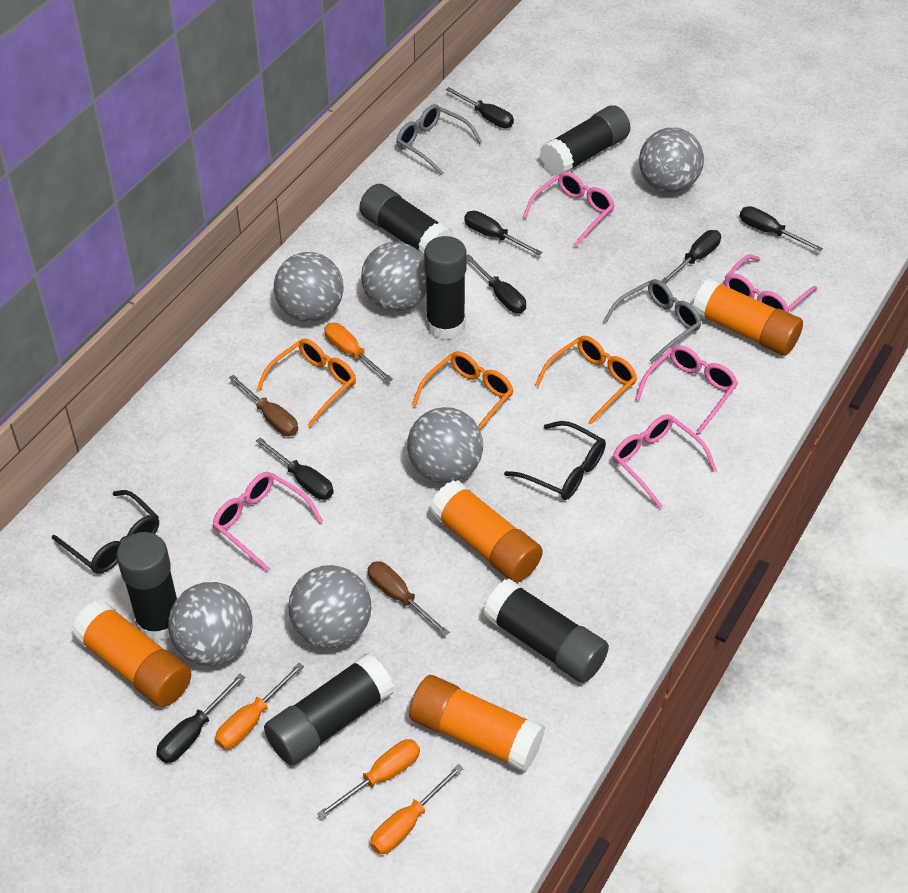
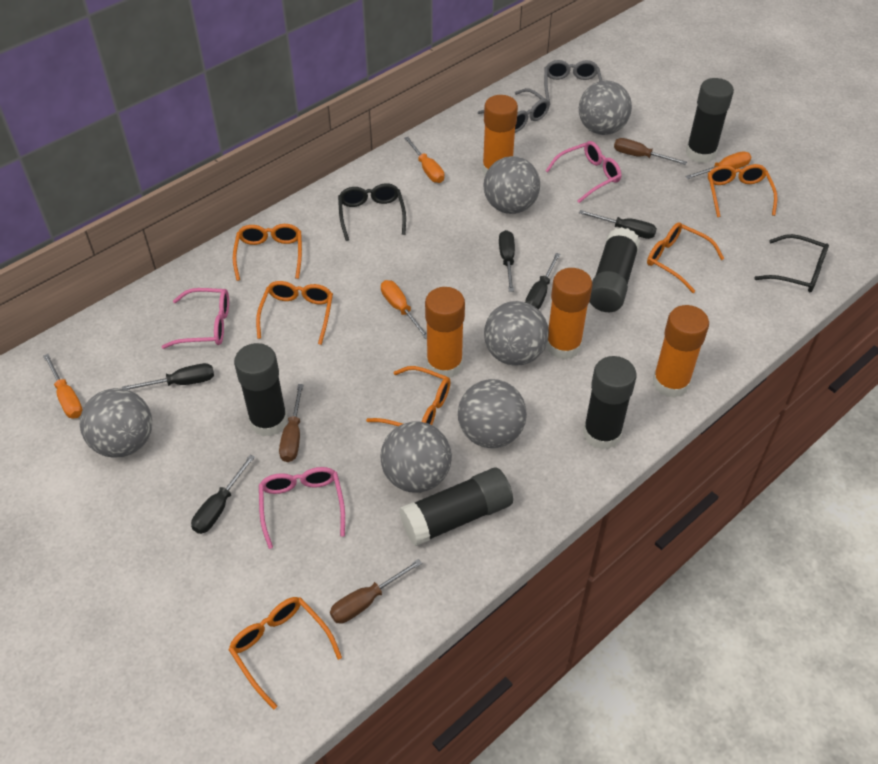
black glue stick: 6 -> 5
black screwdriver: 7 -> 5
brown screwdriver: 2 -> 3
orange glasses: 3 -> 6
pink glasses: 5 -> 3

